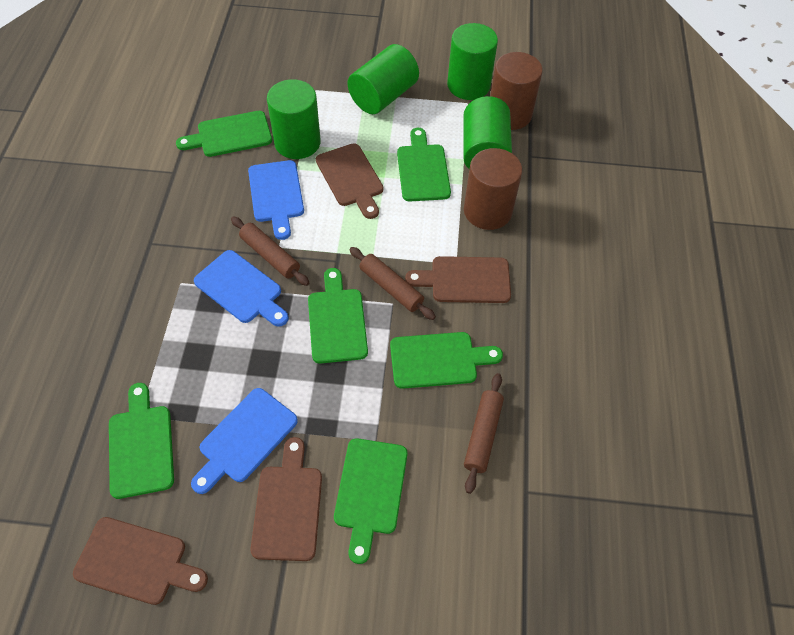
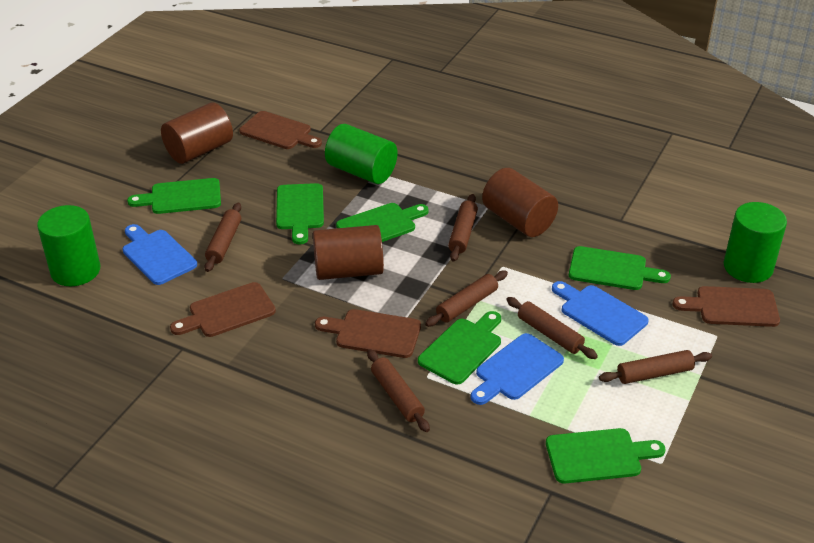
brown cylinder: 2 -> 3
brown rolling pin: 3 -> 6
green cylinder: 4 -> 3

